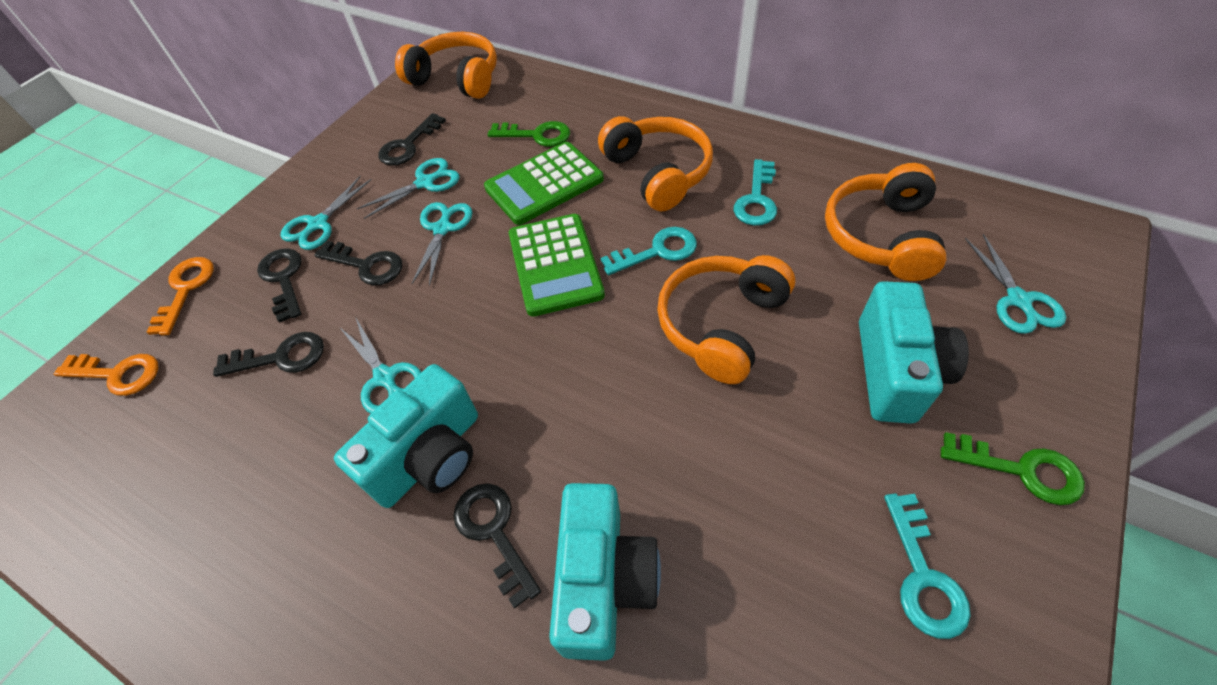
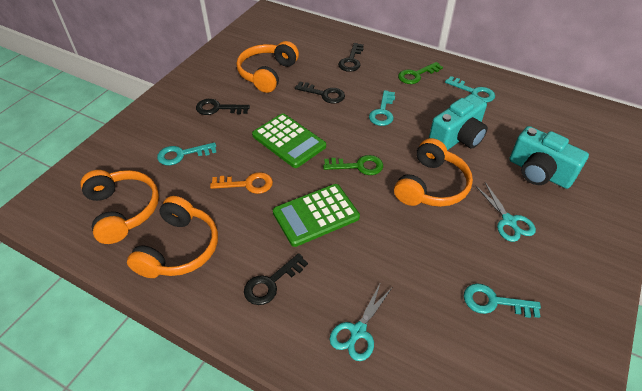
black key: 5 -> 4
orange key: 2 -> 1
turquoise camera: 3 -> 2
turquoise key: 3 -> 4
turquoise scissors: 5 -> 2

